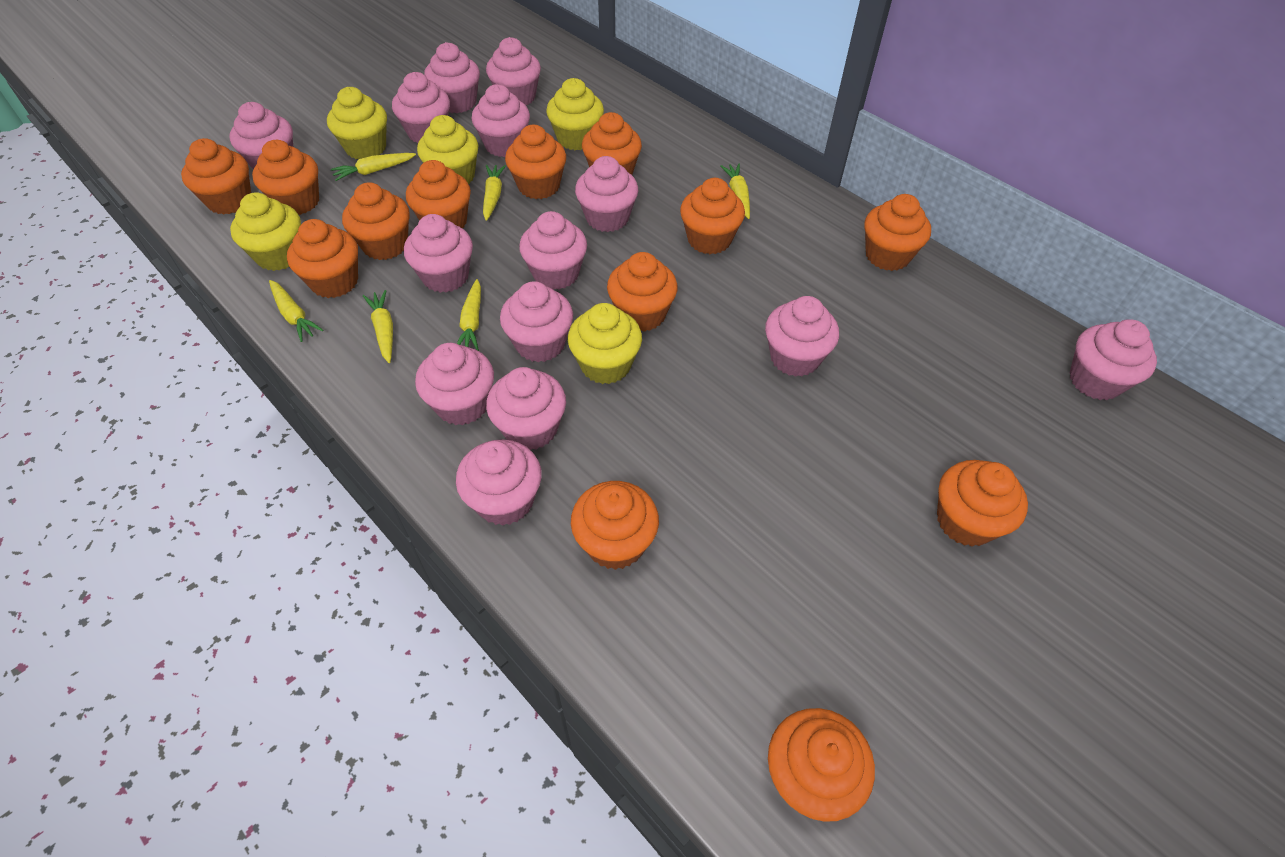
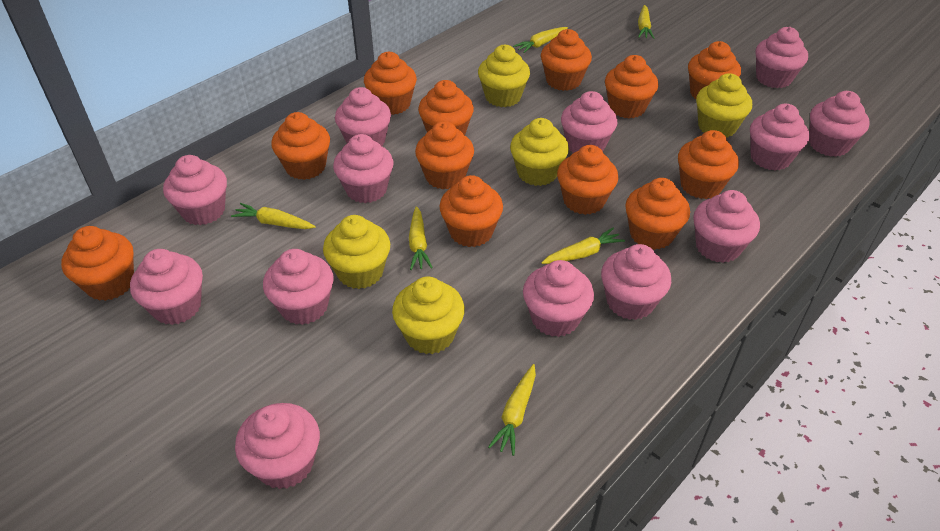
orange cupcake: 13 -> 12
pink cupcake: 14 -> 13

